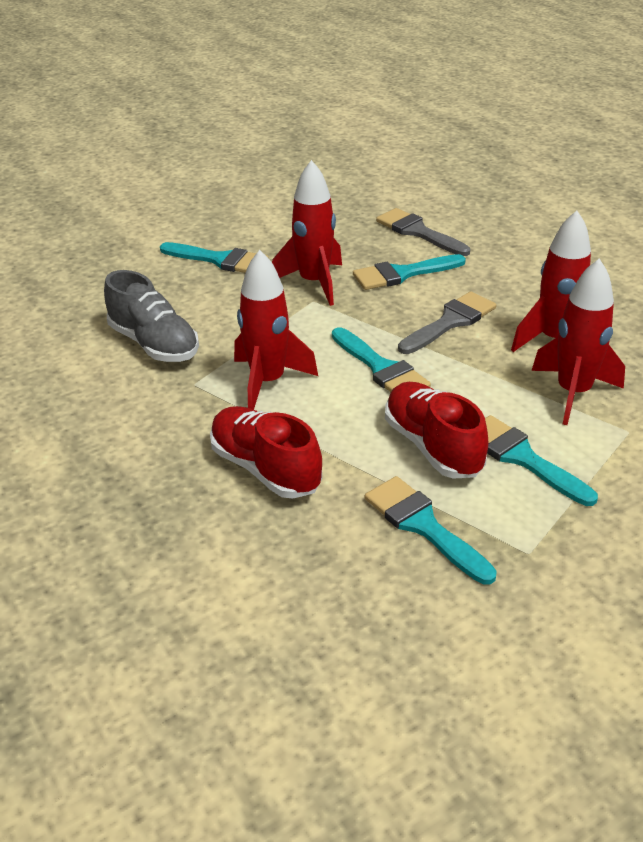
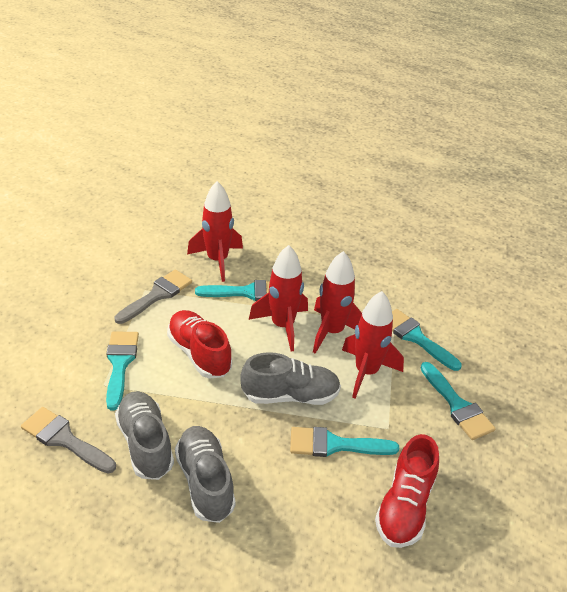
grey shoe: 1 -> 3

